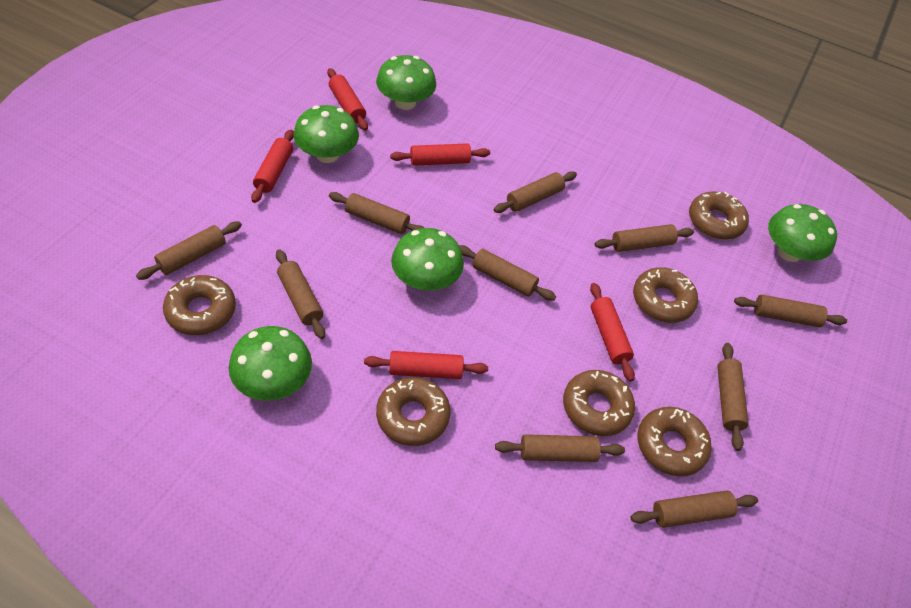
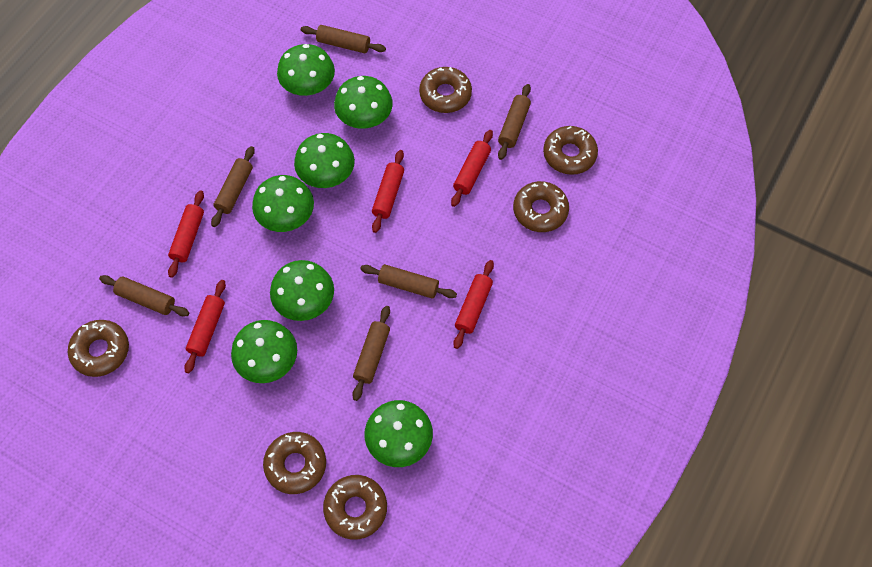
brown rolling pin: 10 -> 6
green mushroom: 5 -> 7

